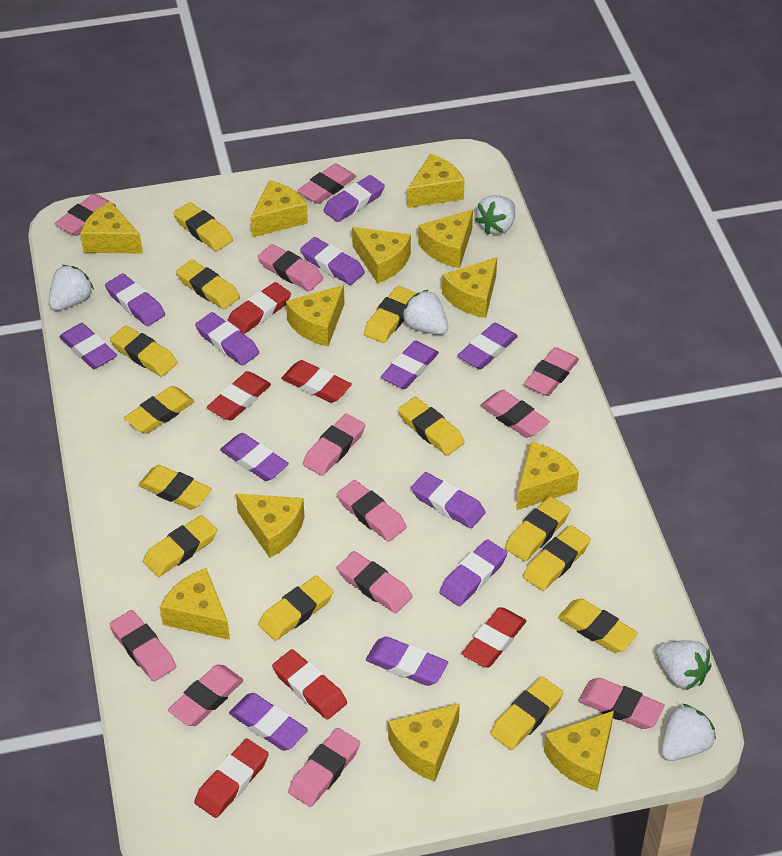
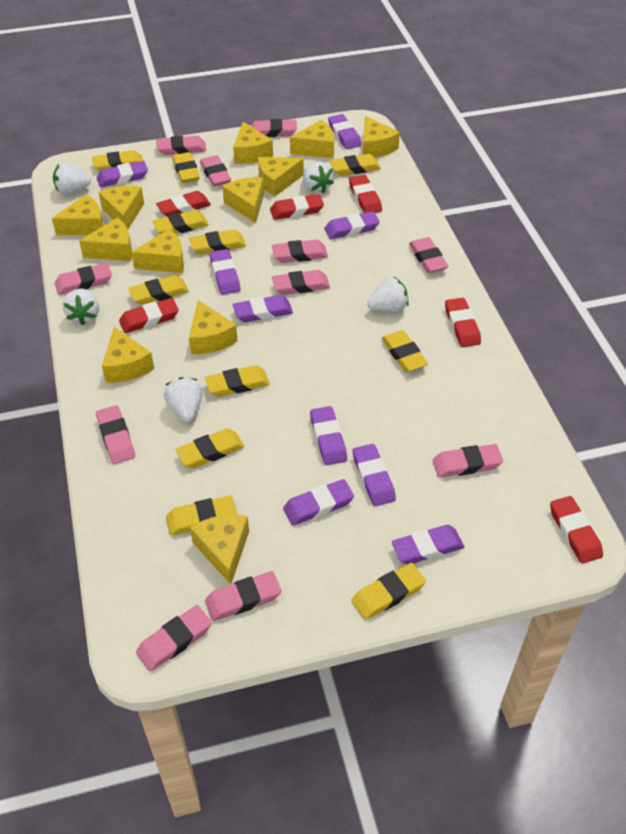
pink eraser: 12 -> 11
purple eraser: 12 -> 9
yellow eraser: 13 -> 11

